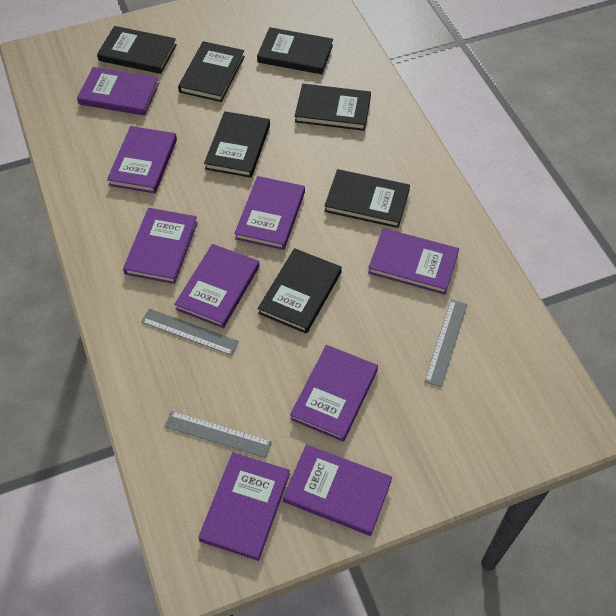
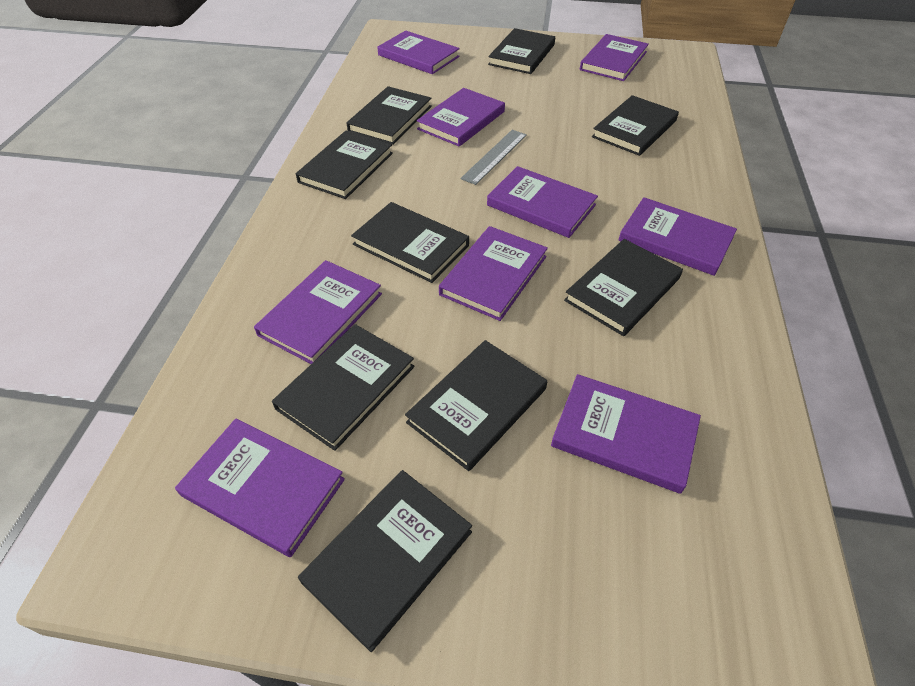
black book: 7 -> 9
grey ruler: 3 -> 1

